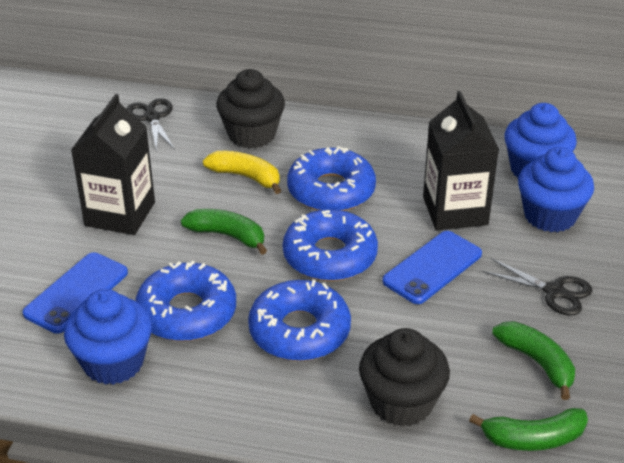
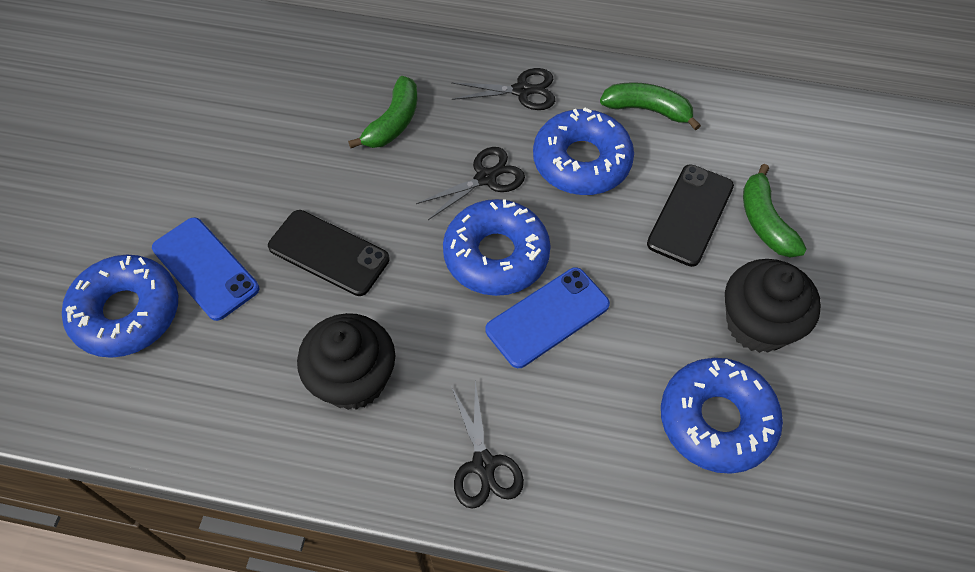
black carton: 2 -> 0
black phone: 0 -> 2
black scissors: 2 -> 3
blue cupcake: 3 -> 0
yellow banana: 1 -> 0

